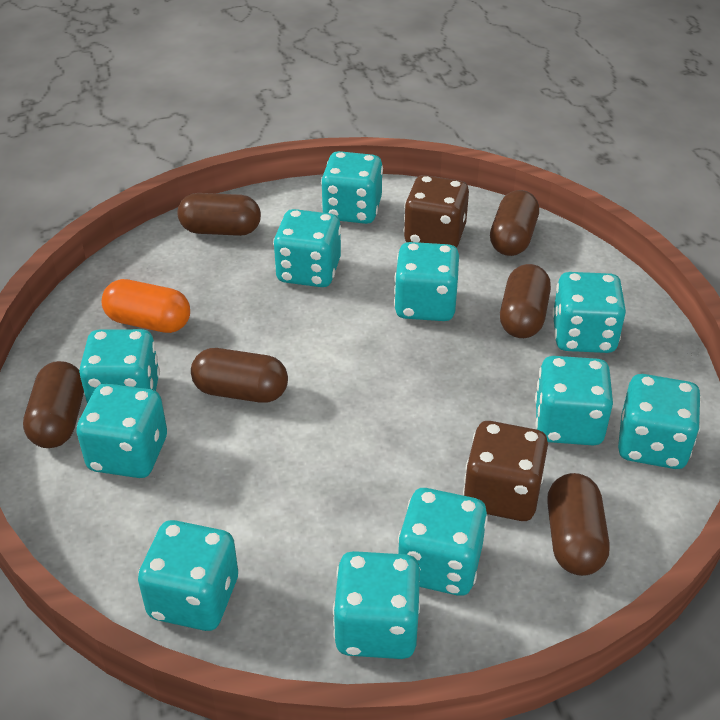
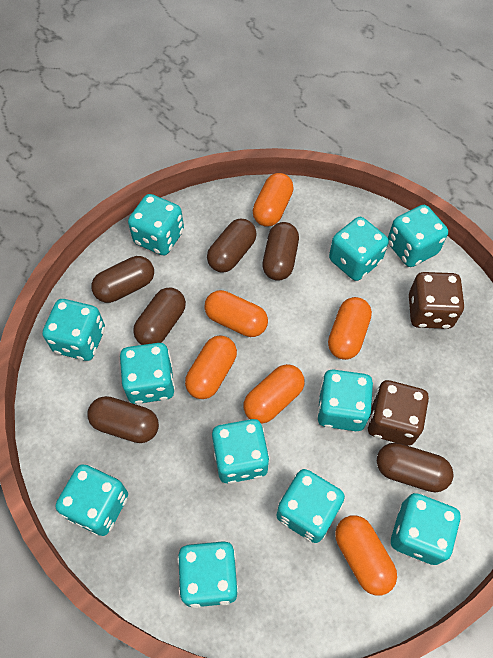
orange capsule: 1 -> 6

